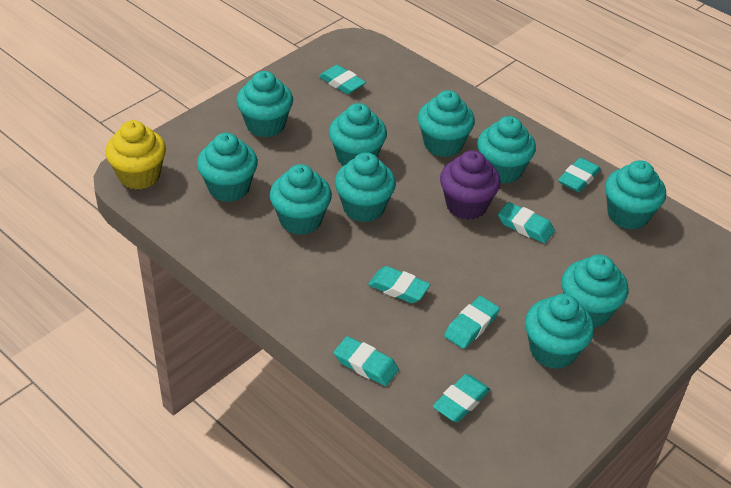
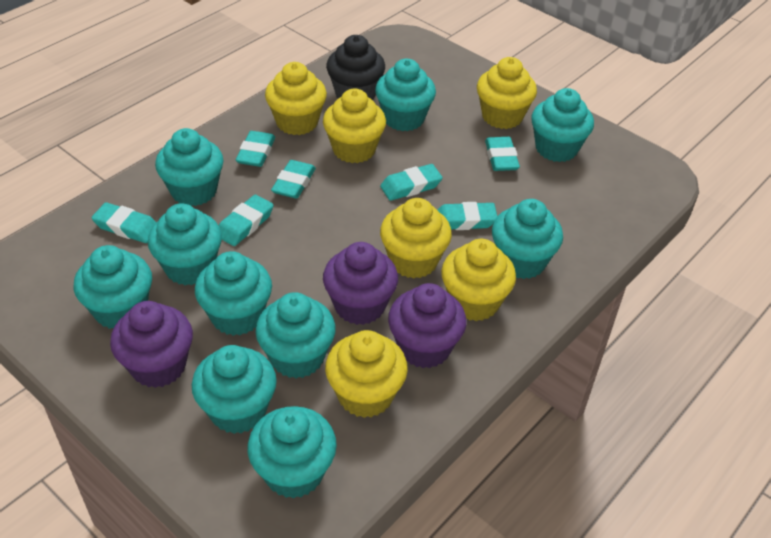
black cupcake: 0 -> 1
purple cupcake: 1 -> 3
yellow cupcake: 1 -> 6

